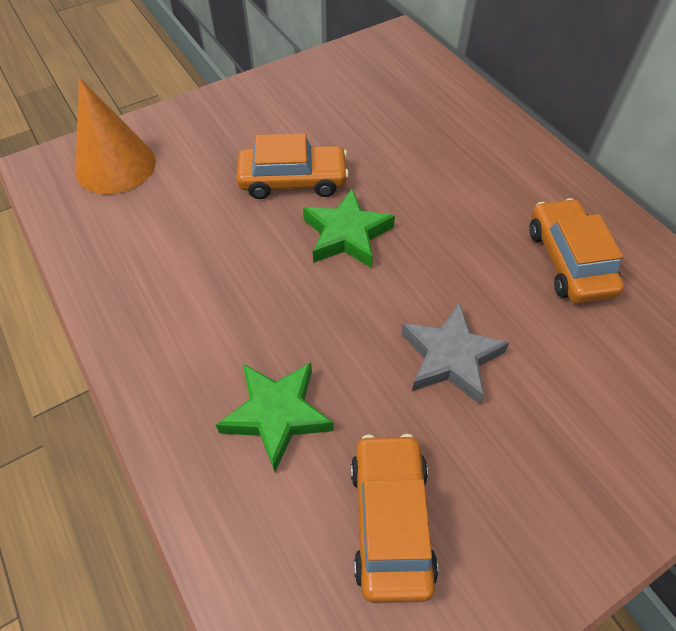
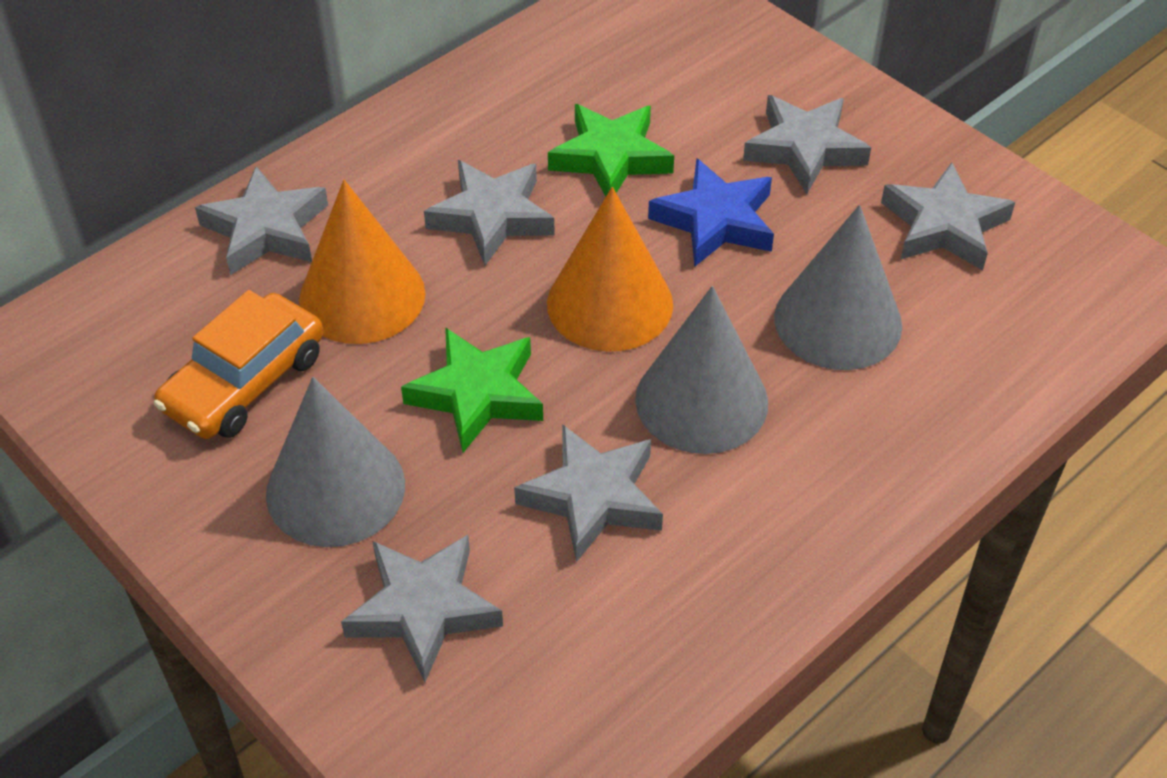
blue star: 0 -> 1
grey cone: 0 -> 3
grey star: 1 -> 6
orange car: 3 -> 1
orange cone: 1 -> 2

